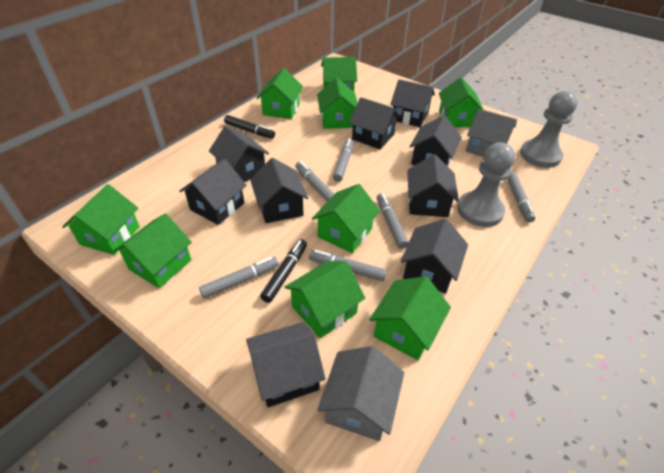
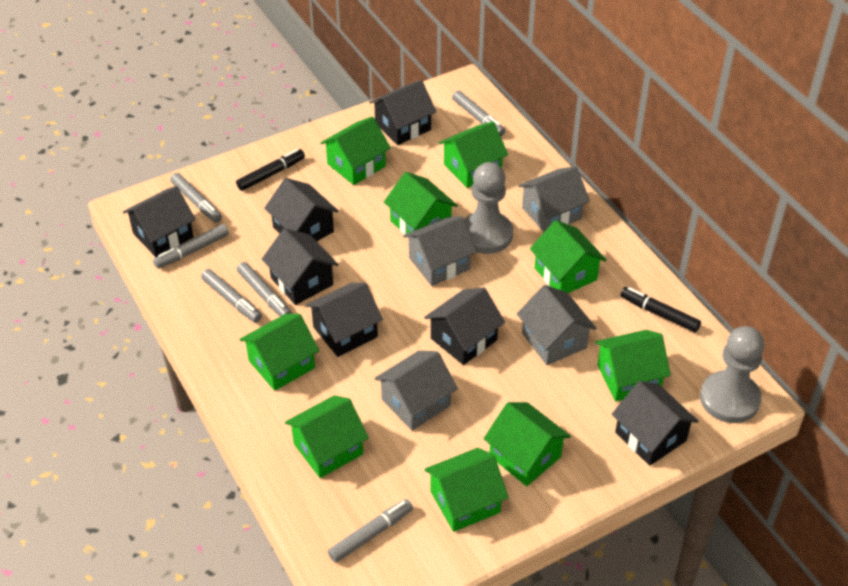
black house: 9 -> 7
grey house: 2 -> 4

